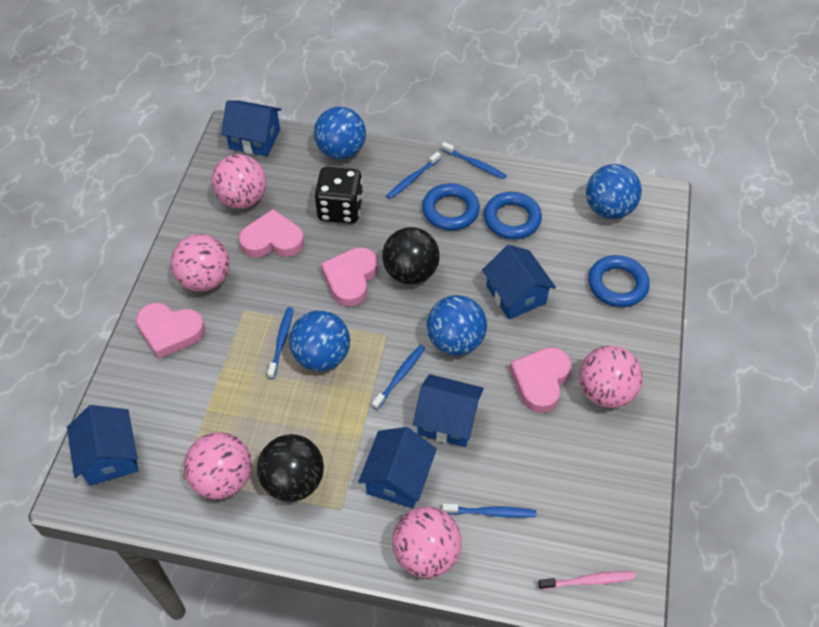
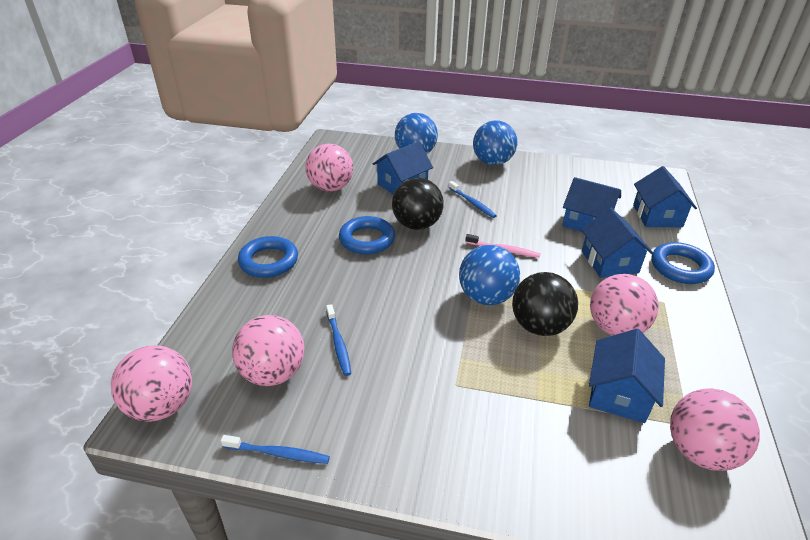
black dice: 1 -> 0
blue ball: 4 -> 3
blue toothbrush: 5 -> 3
pink heart: 4 -> 0

